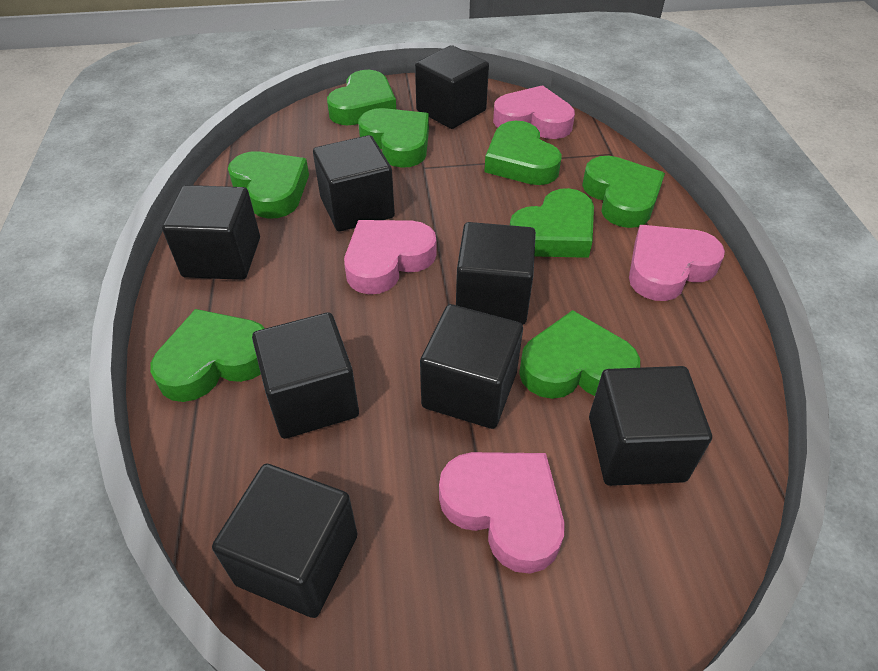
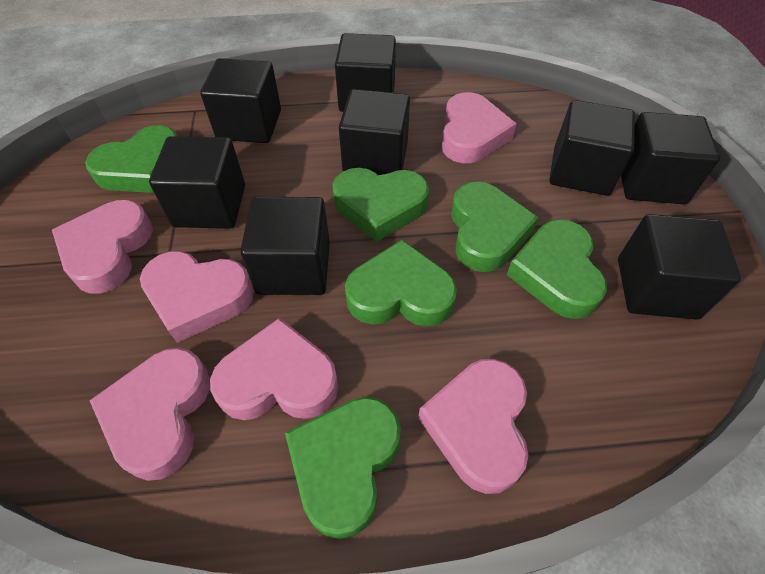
green heart: 8 -> 6
pink heart: 4 -> 6

